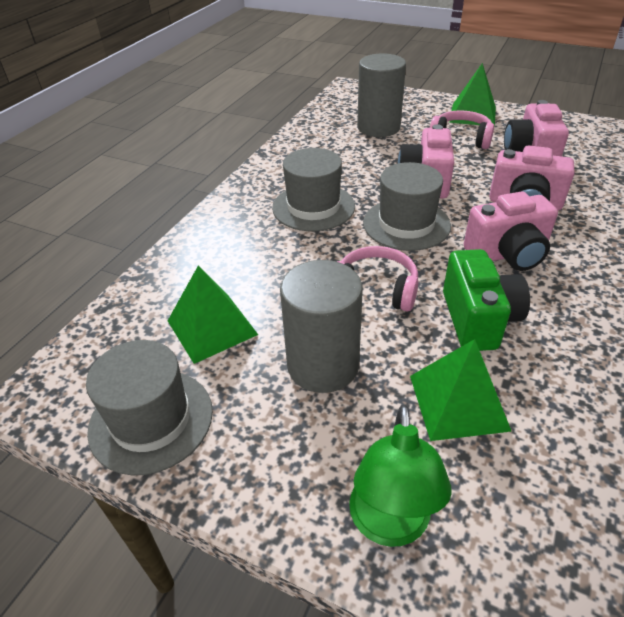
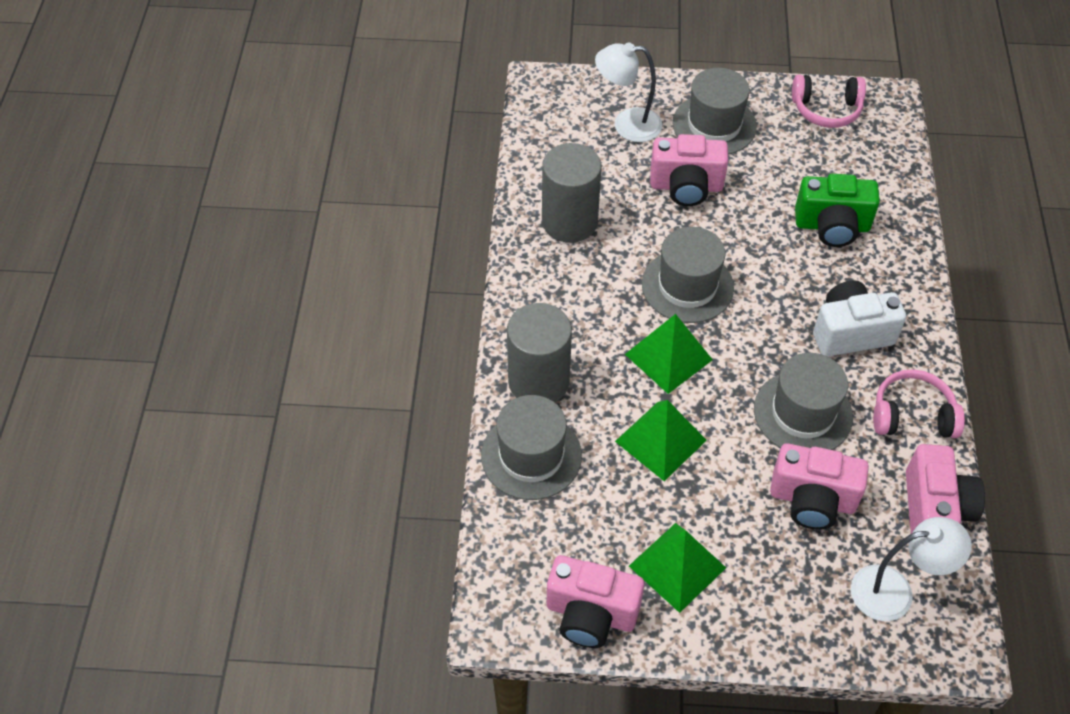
green lamp: 1 -> 0
grey hat: 3 -> 4
white camera: 0 -> 1
white lamp: 0 -> 2

